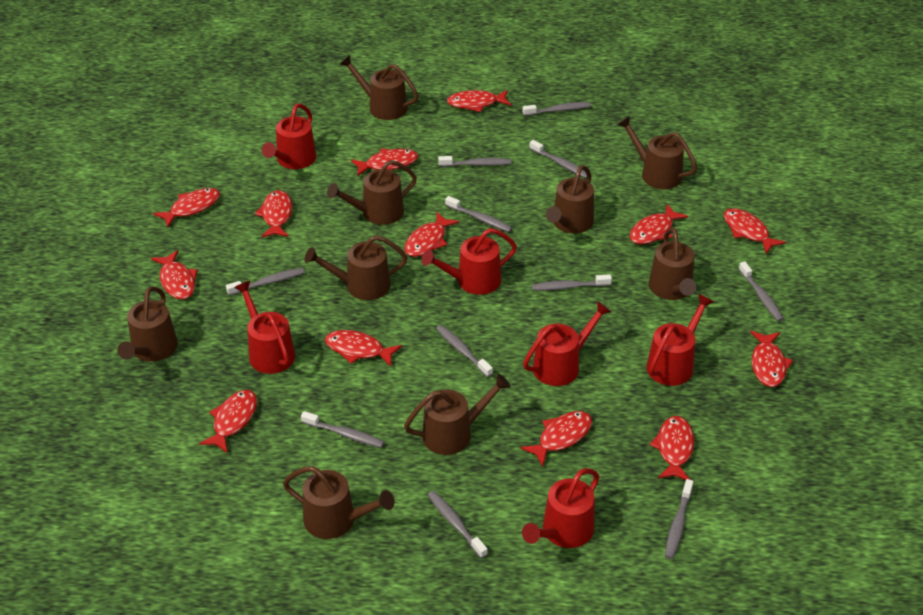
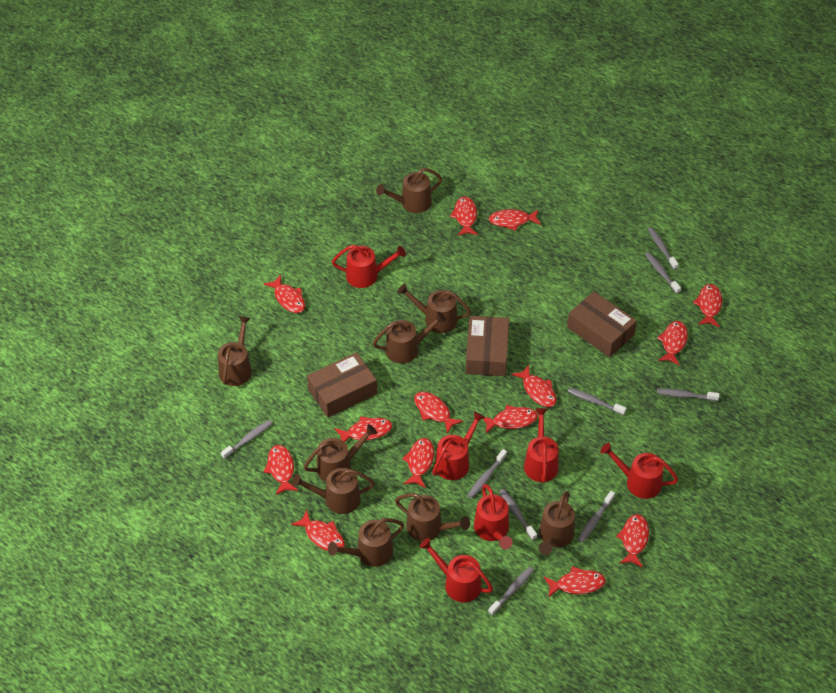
brown box: 0 -> 3
grey toothbrush: 11 -> 9
red fish: 13 -> 14

